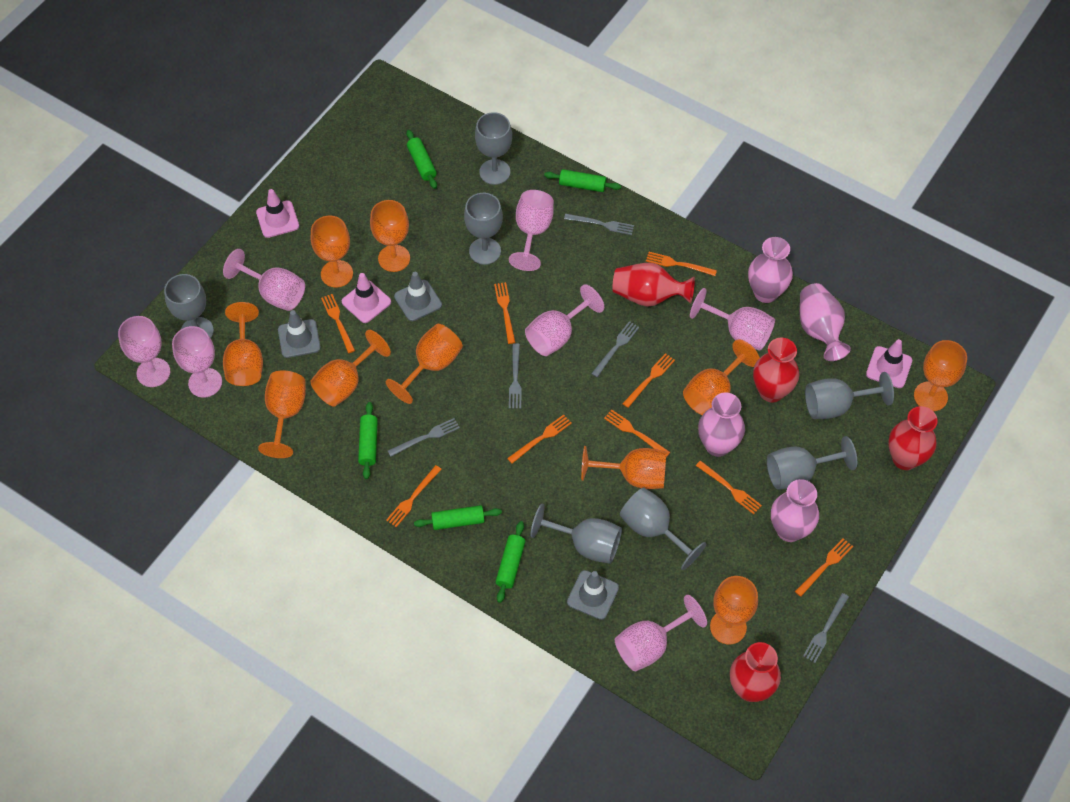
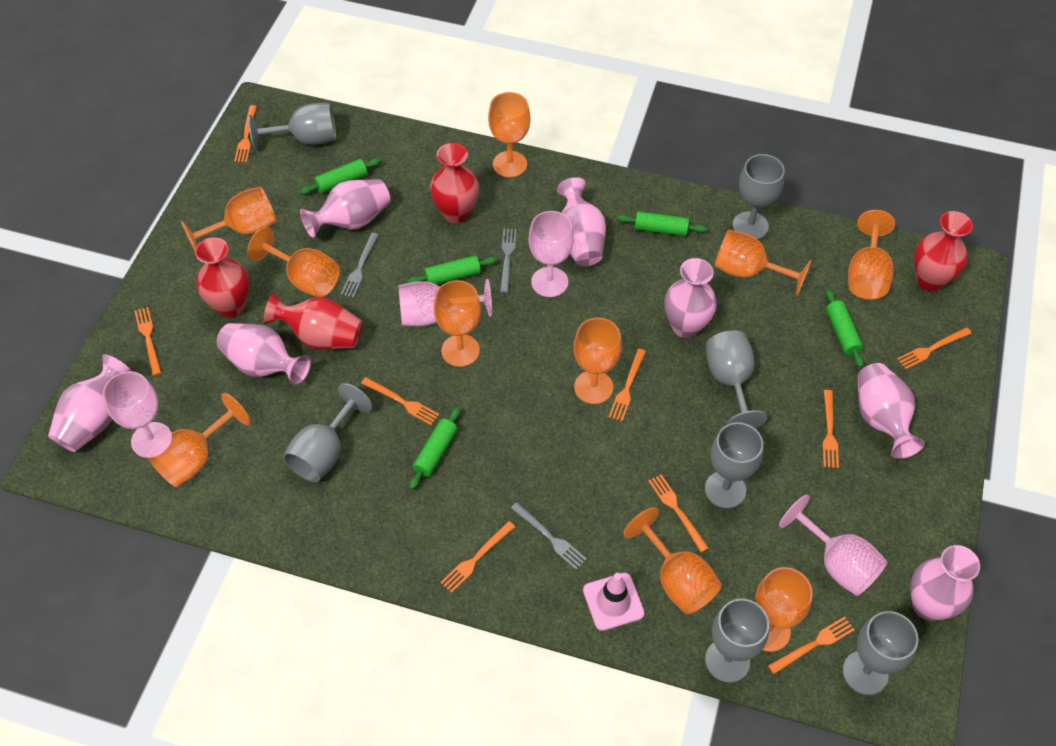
grey fork: 5 -> 3
grey traffic cone: 3 -> 0
pink goblet: 7 -> 4
pink traffic cone: 3 -> 1
pink vase: 4 -> 7

